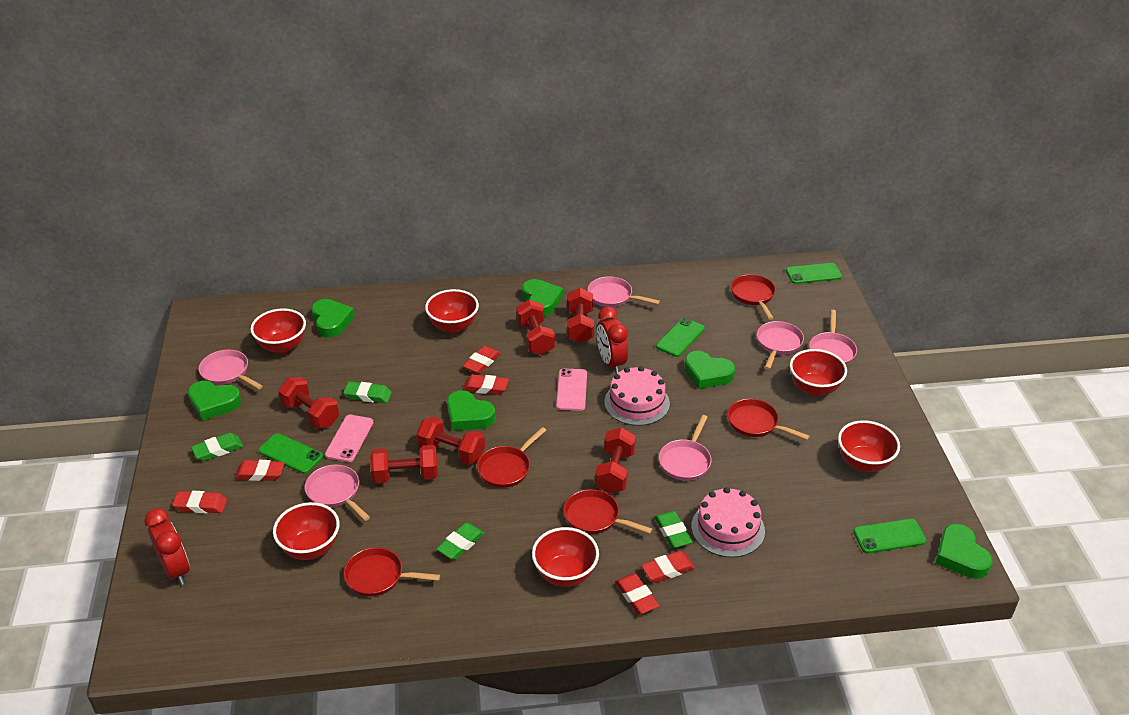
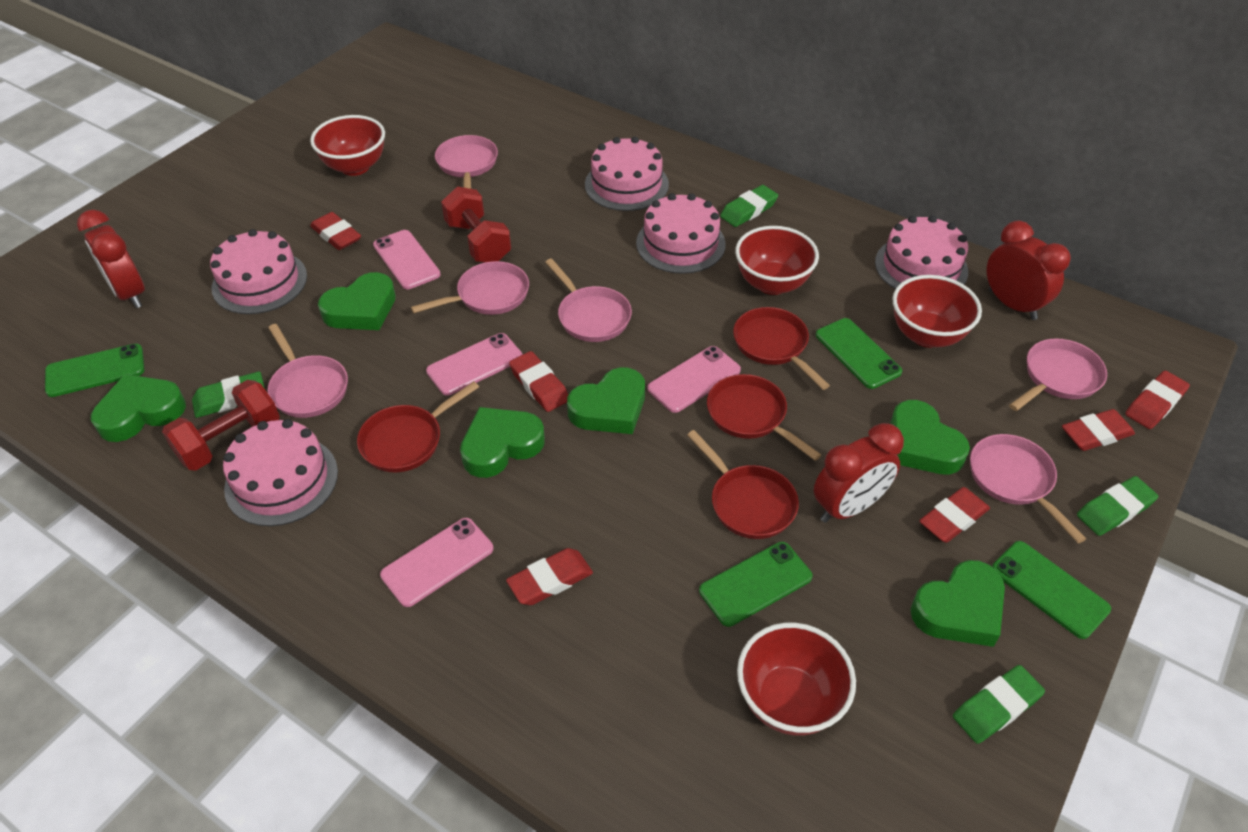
pink cake: 2 -> 5
pink phone: 2 -> 4
red bowl: 6 -> 4
red clock: 2 -> 3
red dumbbell: 6 -> 2
red pan: 5 -> 4

